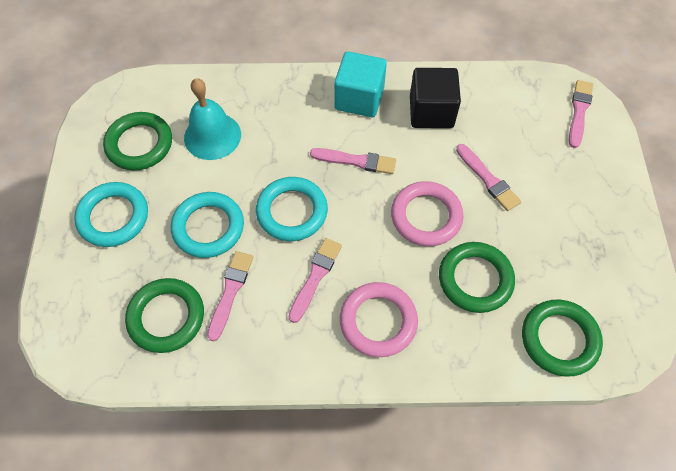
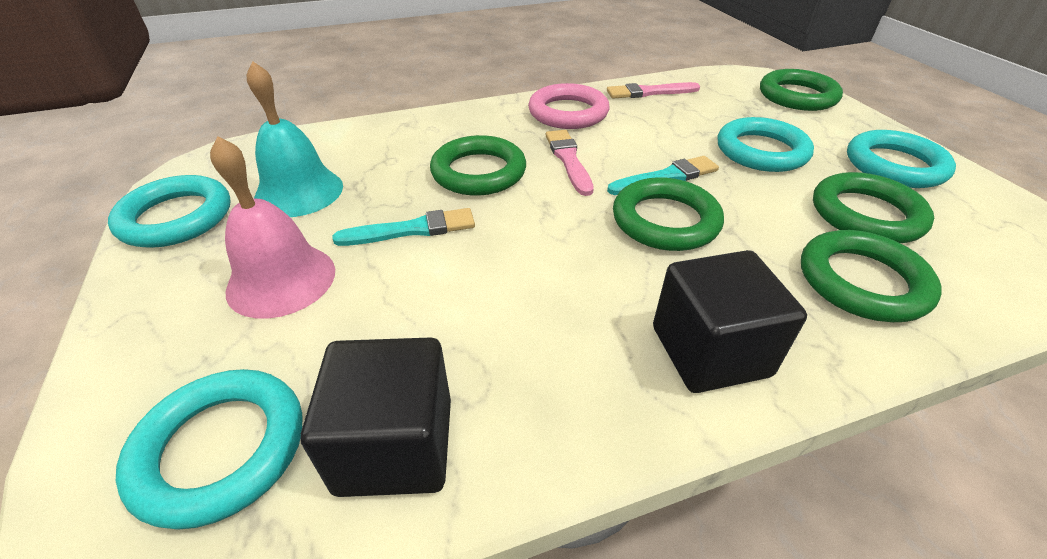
black cube: 1 -> 2
green ring: 4 -> 5
pink bell: 0 -> 1
pink brush: 5 -> 2
pink ring: 2 -> 1
turquoise brush: 0 -> 2
turquoise cube: 1 -> 0
turquoise ring: 3 -> 4

